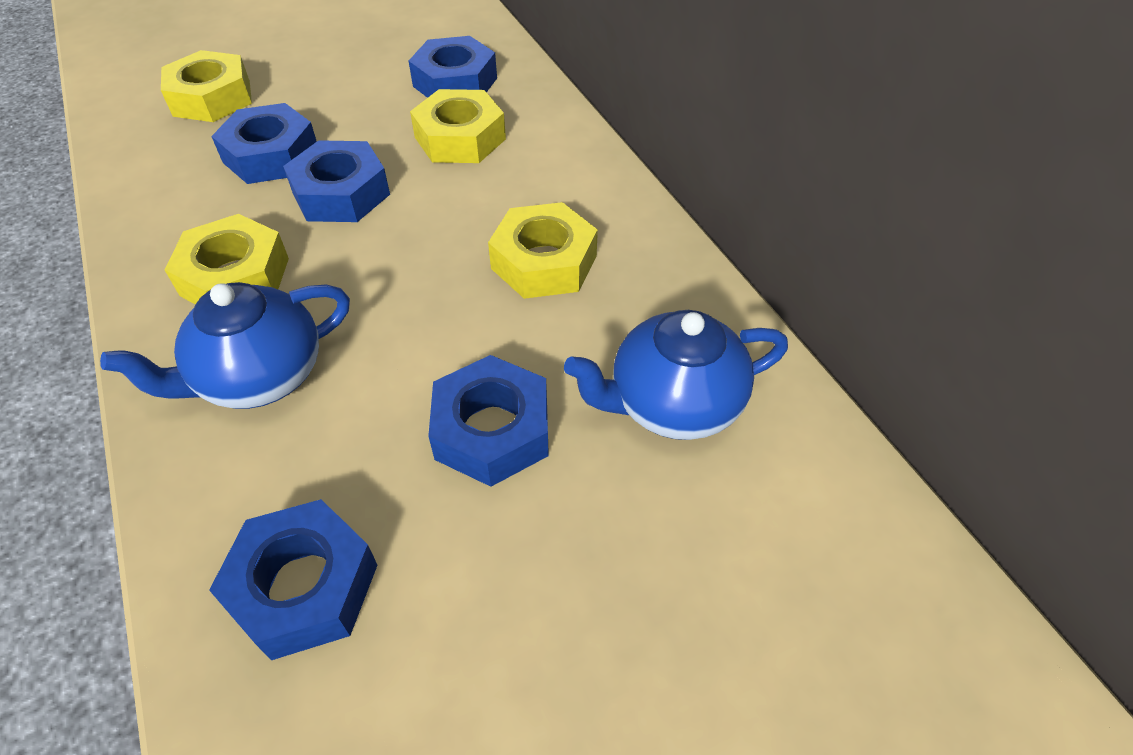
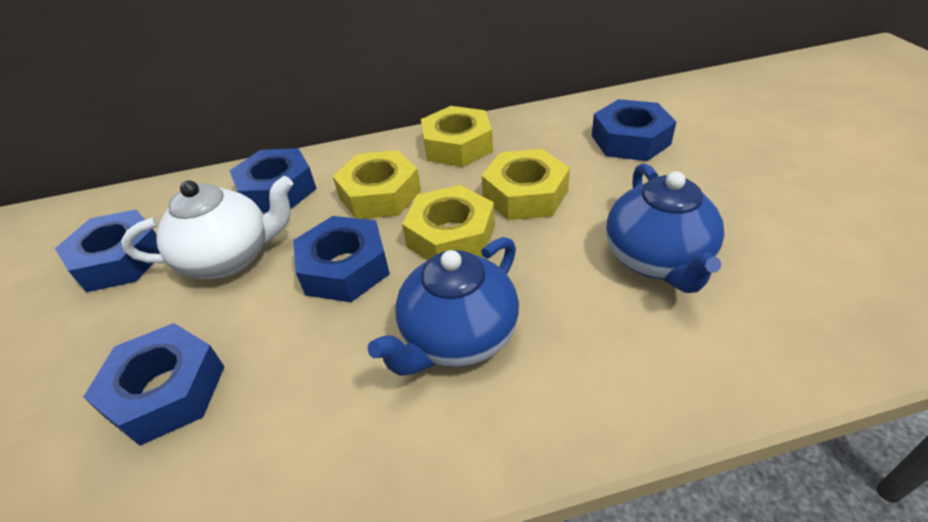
white teapot: 0 -> 1

